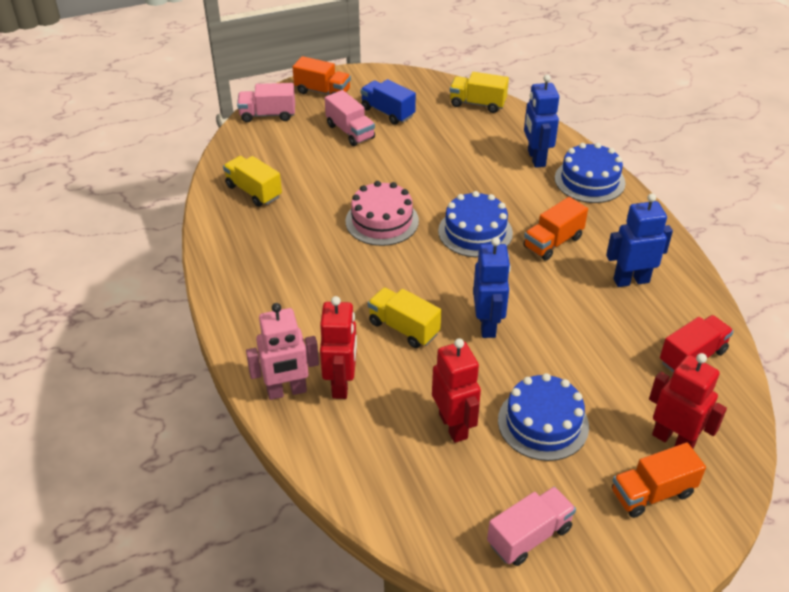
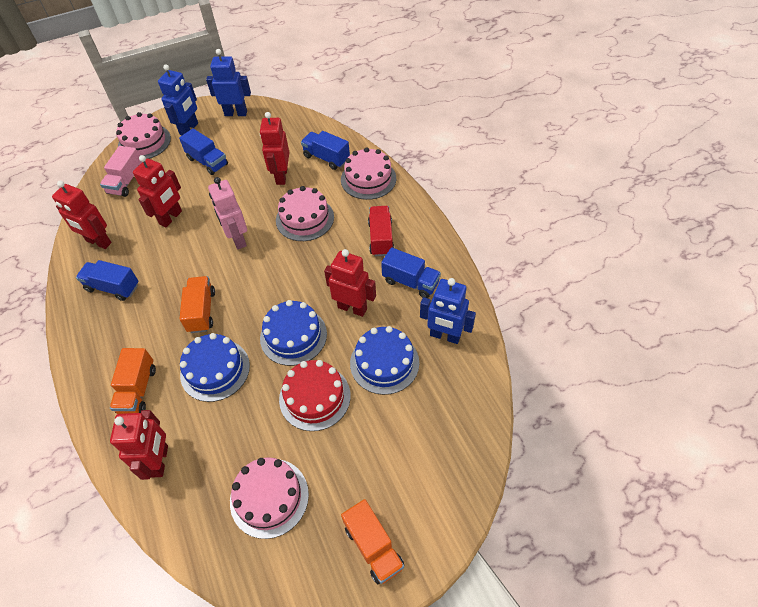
blue truck: 1 -> 4
pink cake: 1 -> 4
pink truck: 3 -> 1
red cake: 0 -> 1
red robot: 3 -> 5
yellow truck: 3 -> 0

